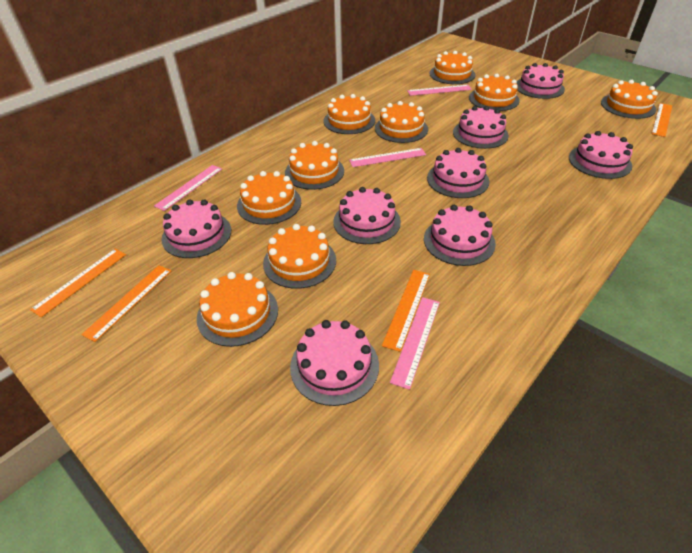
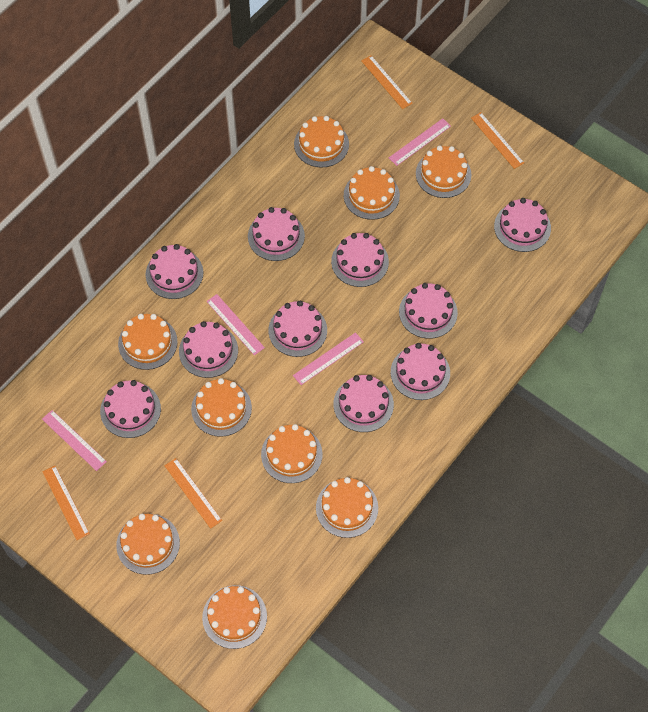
pink cake: 8 -> 10

